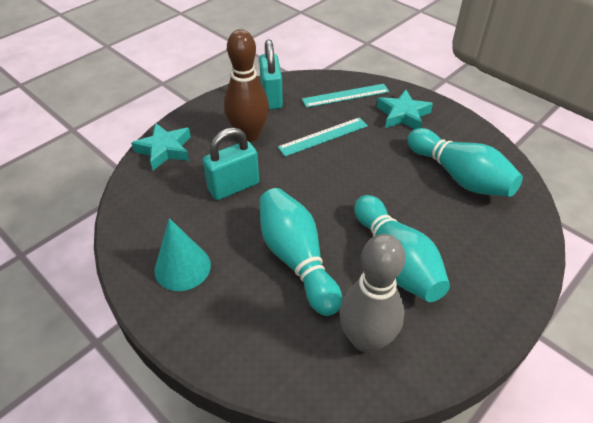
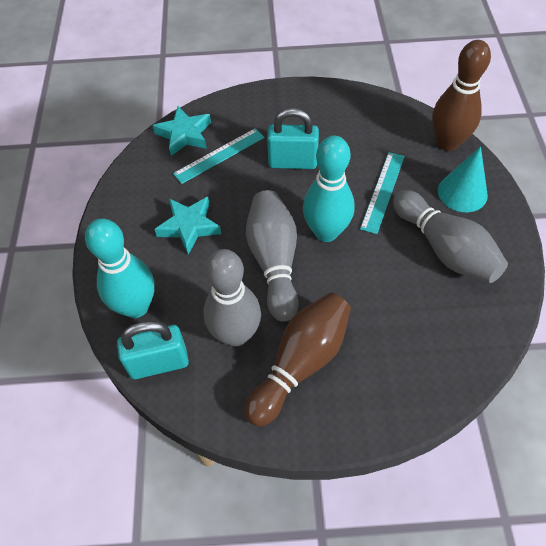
brown bowling pin: 1 -> 2
grey bowling pin: 1 -> 3
turquoise bowling pin: 3 -> 2

